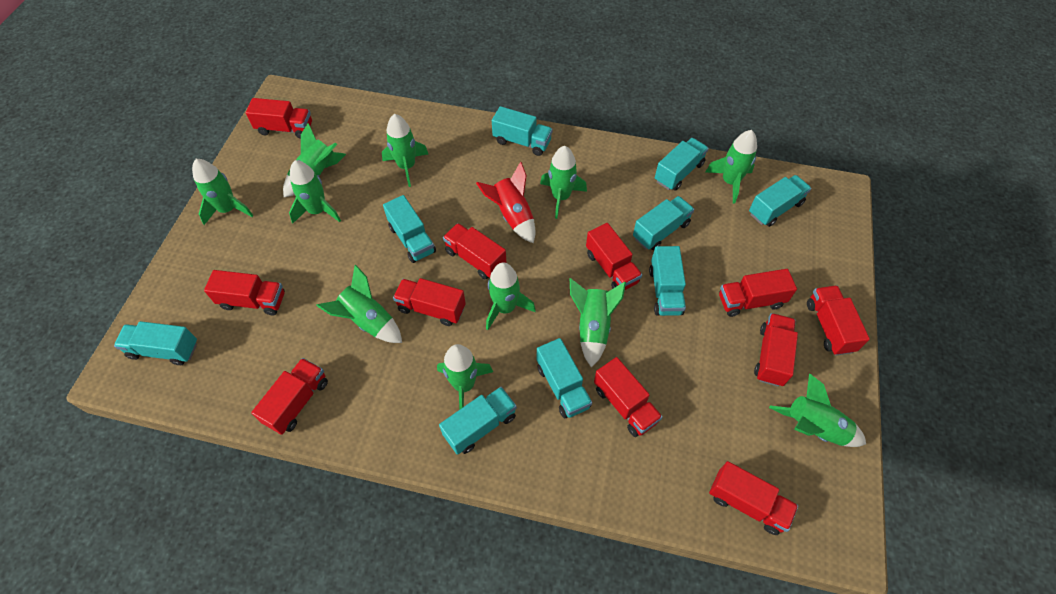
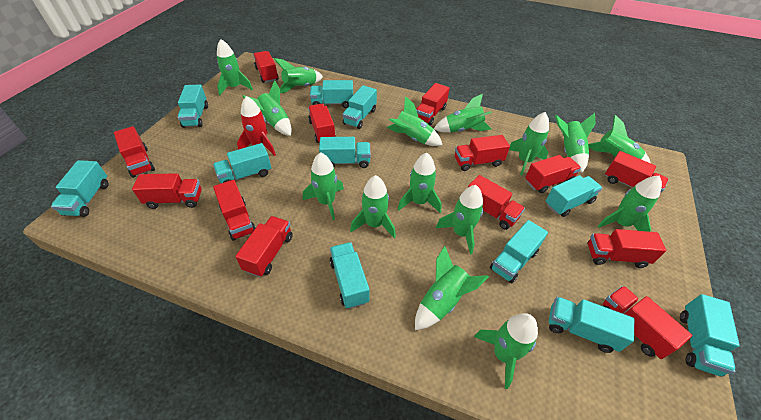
green rocket: 11 -> 15
red truck: 11 -> 13
turquoise truck: 9 -> 11

